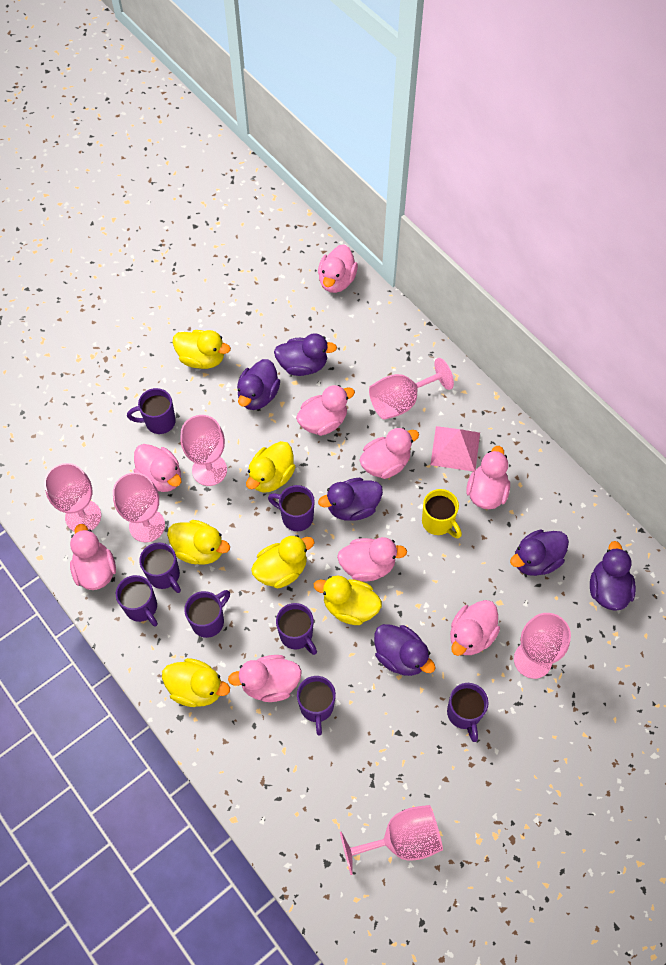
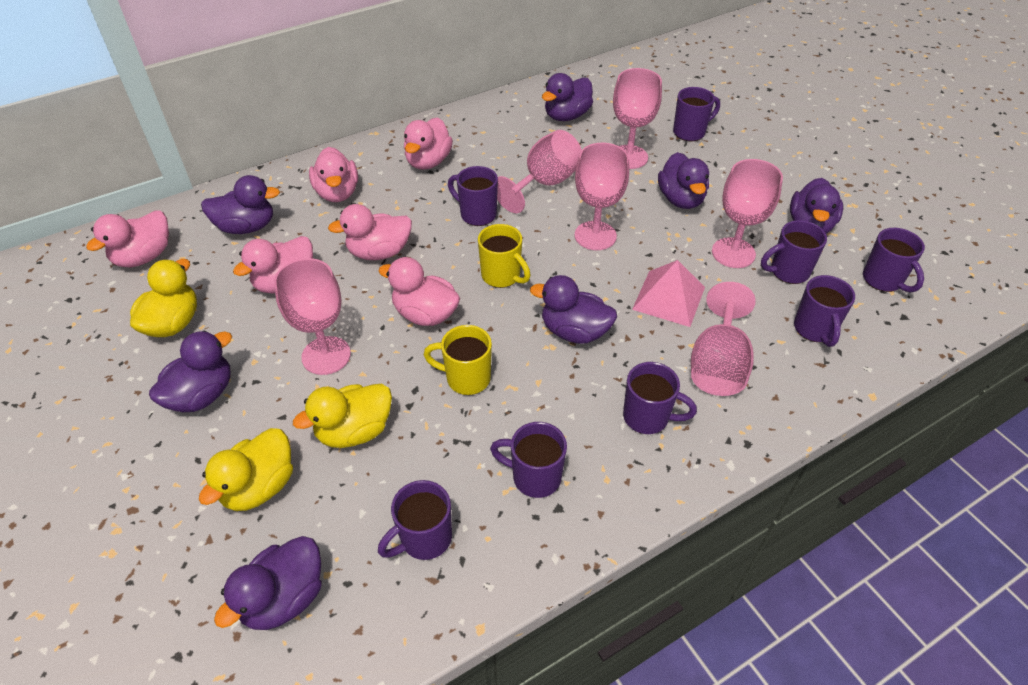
pink duck: 9 -> 6
purple duck: 6 -> 7
yellow duck: 6 -> 3
yellow mug: 1 -> 2

